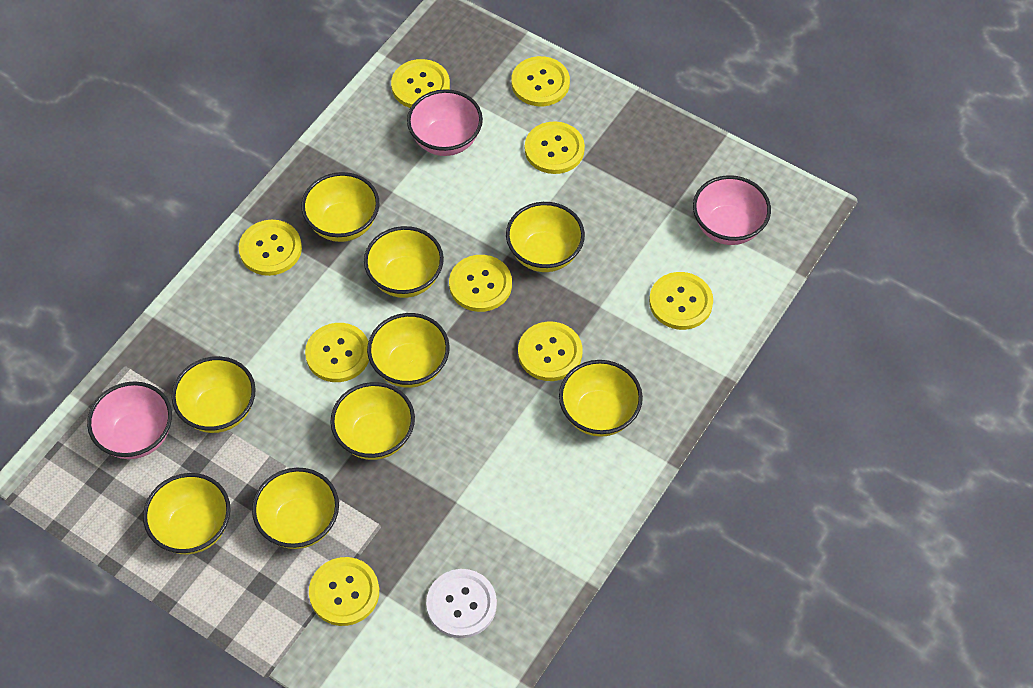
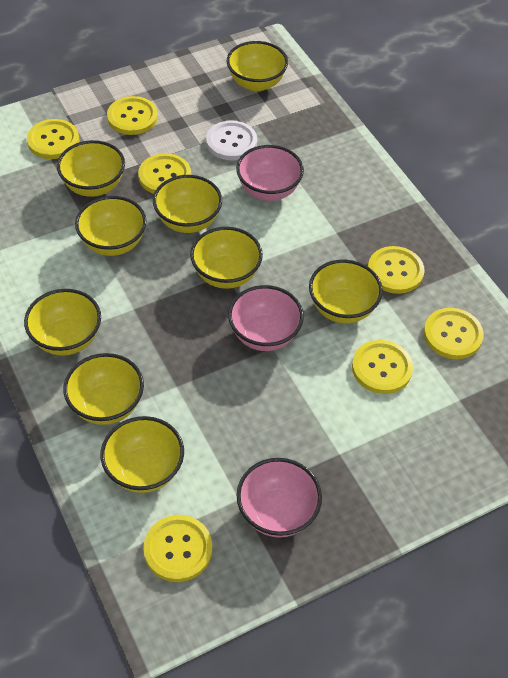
yellow button: 9 -> 7

